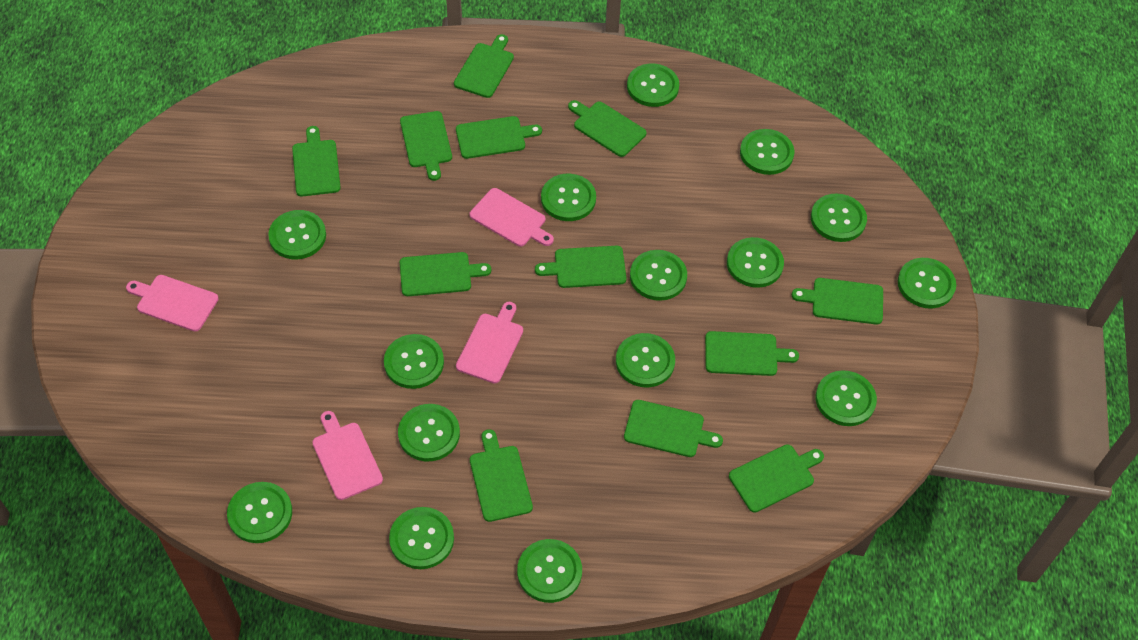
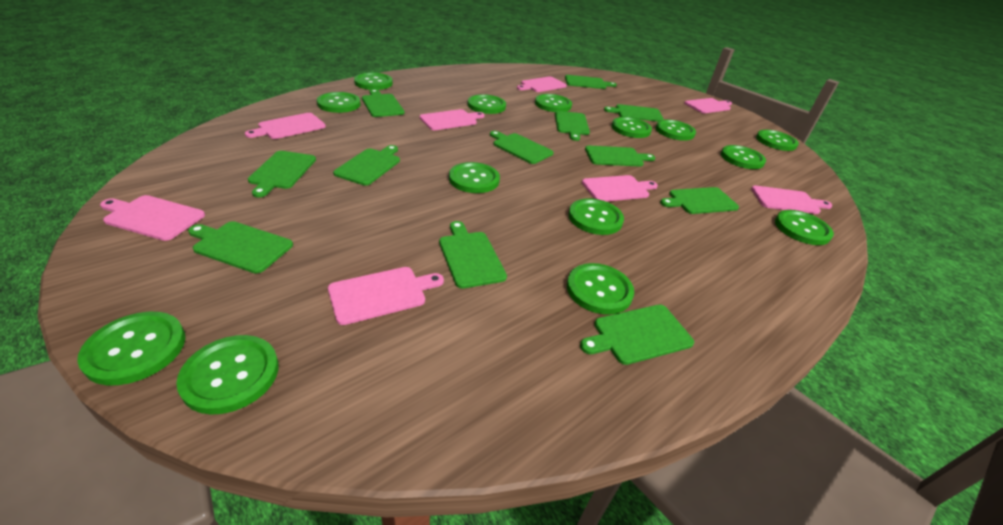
green button: 15 -> 14
pink cutting board: 4 -> 8

